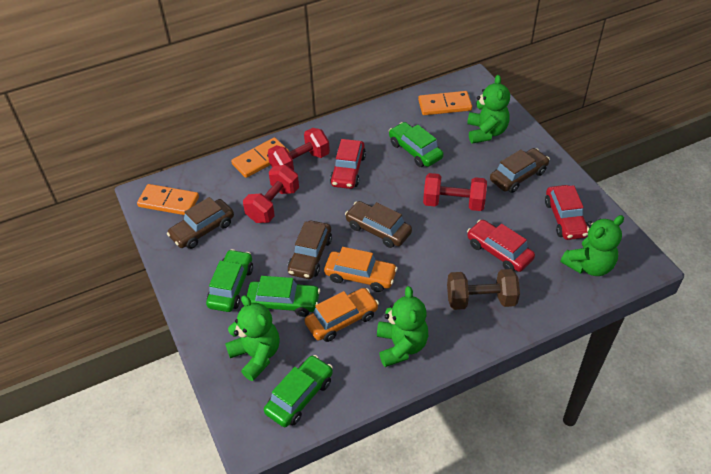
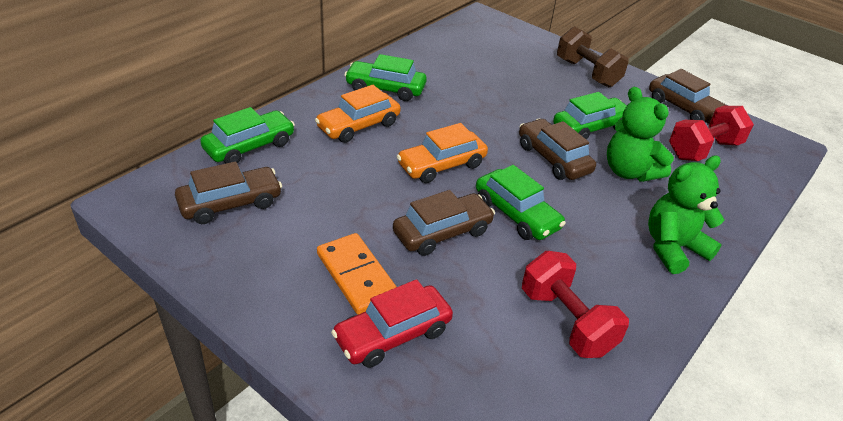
green teddy bear: 4 -> 2
orange domino: 3 -> 1
red car: 3 -> 1
red dumbbell: 3 -> 2

